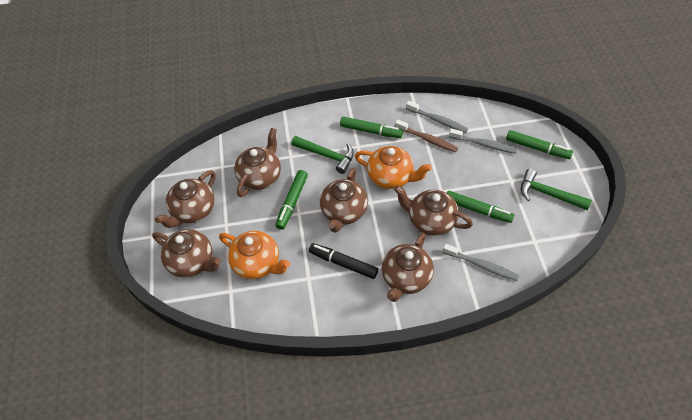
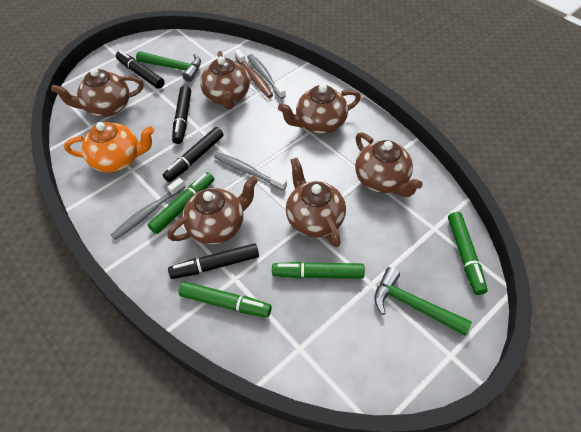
black marker: 1 -> 4
orange teapot: 2 -> 1

